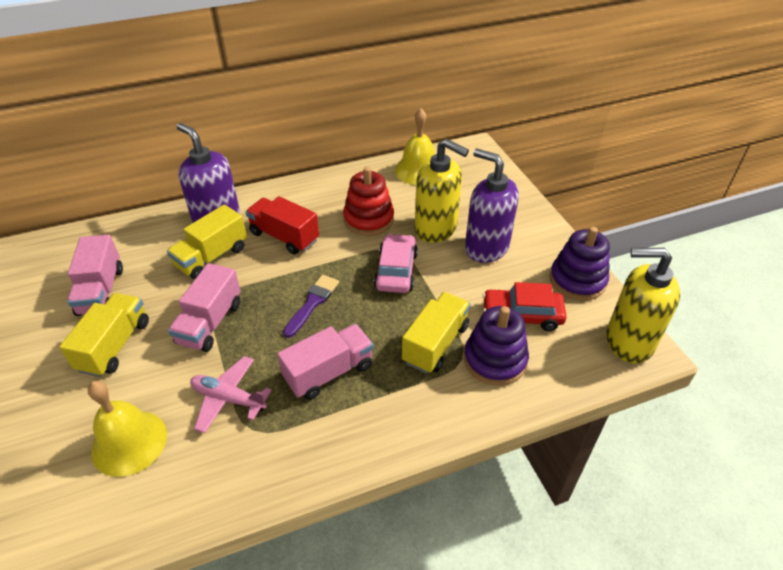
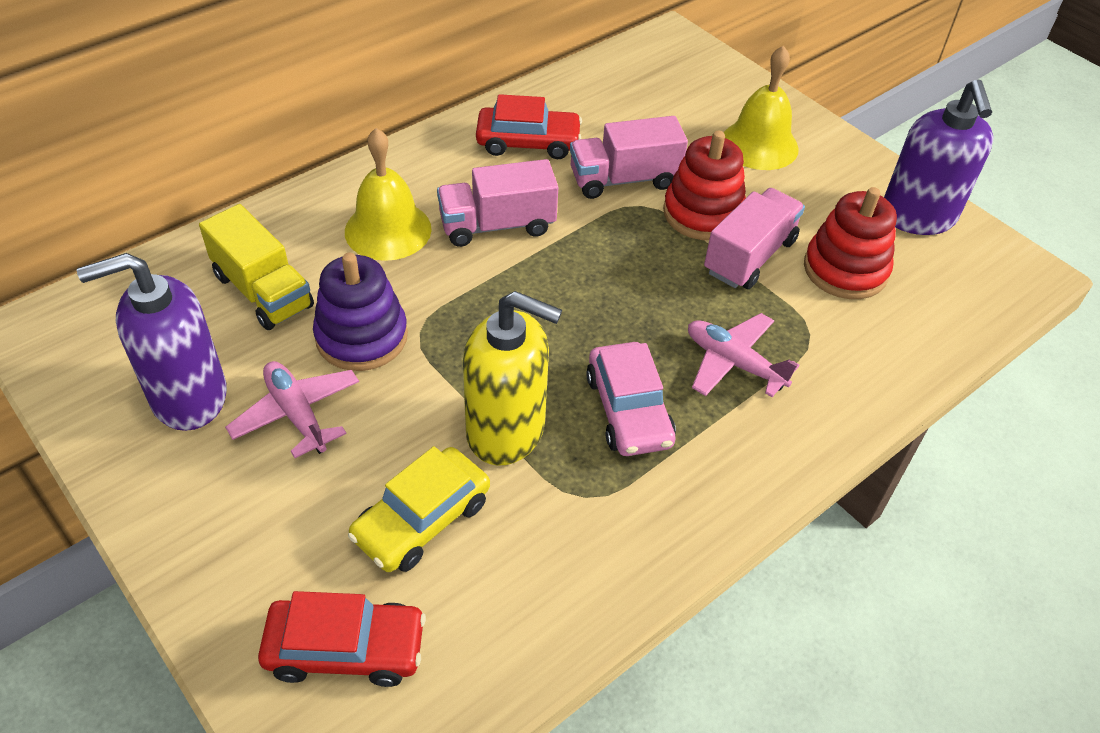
pink plane: 1 -> 2
purple brush: 1 -> 0
purple stacking toy: 2 -> 1
red car: 1 -> 2
red stacking toy: 1 -> 2
red truck: 1 -> 0
yellow car: 0 -> 1
yellow soap dispenser: 2 -> 1
yellow truck: 3 -> 1

